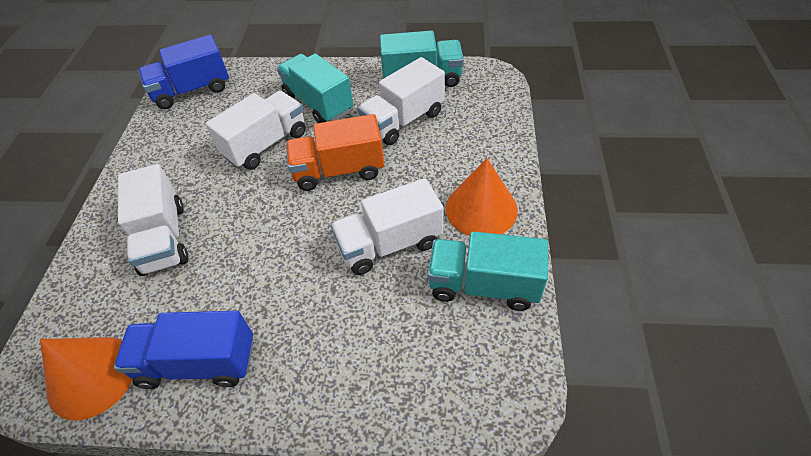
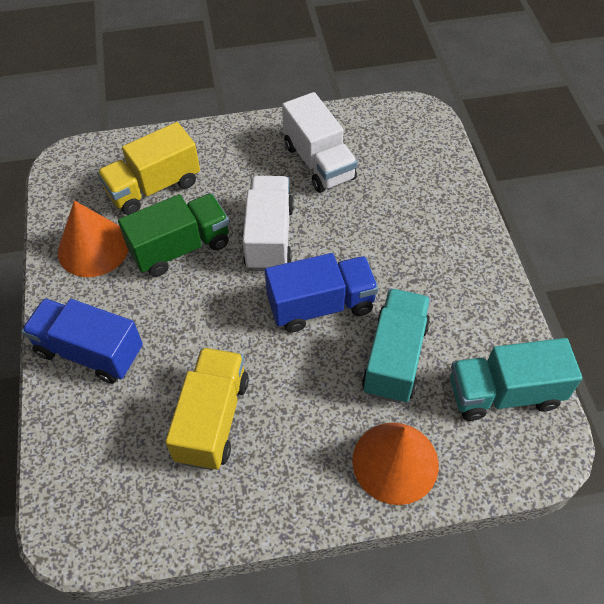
green truck: 0 -> 1
orange truck: 1 -> 0
turquoise truck: 3 -> 2
white truck: 4 -> 2
yellow truck: 0 -> 2

